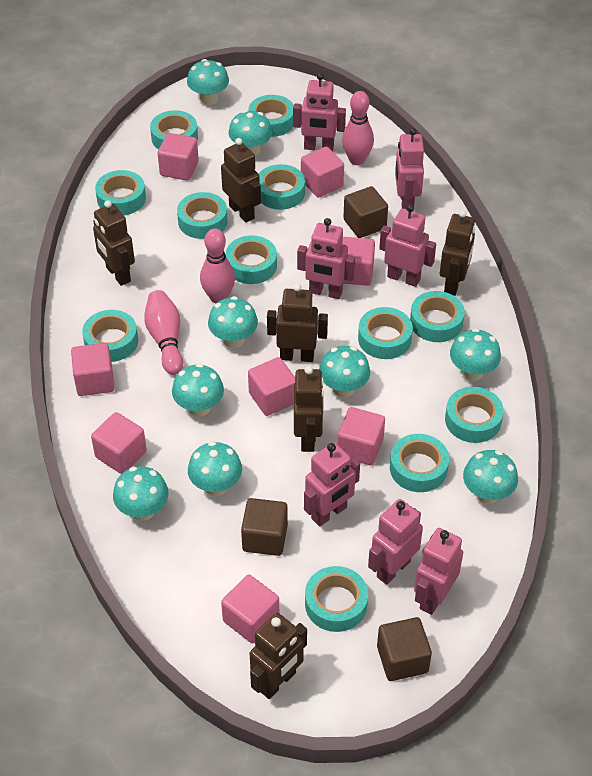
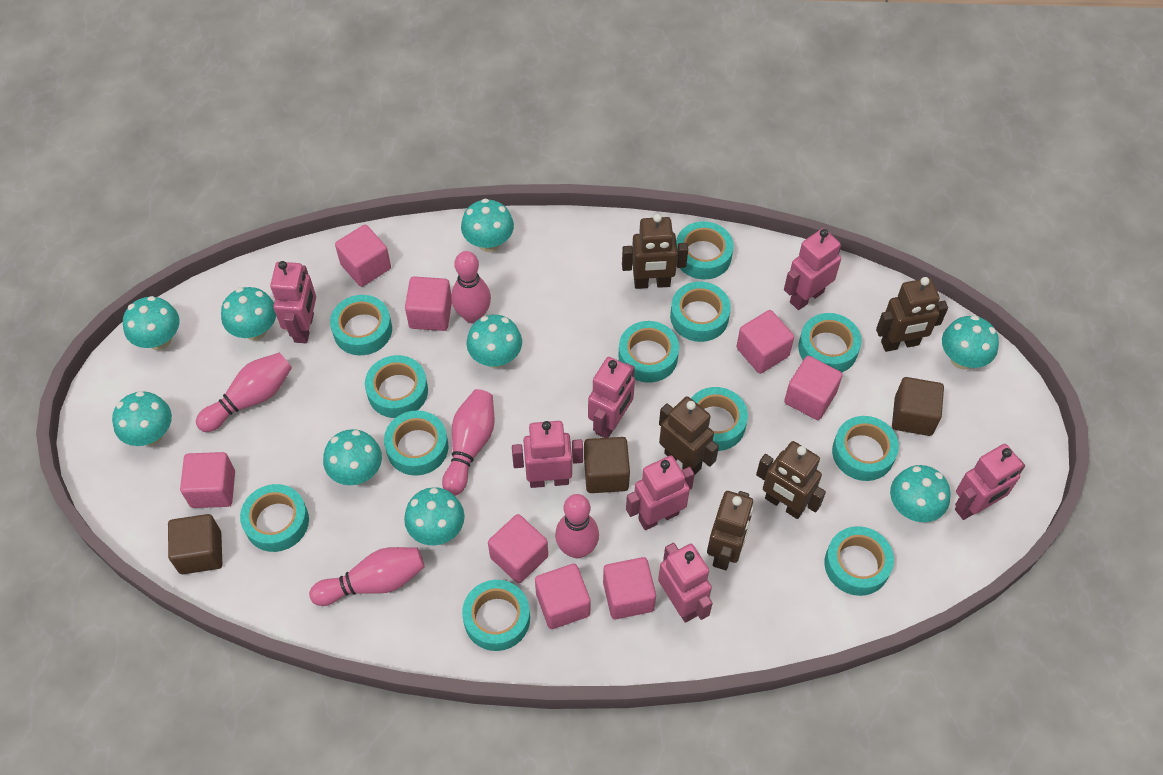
brown robot: 6 -> 5
pink bowling pin: 3 -> 5

